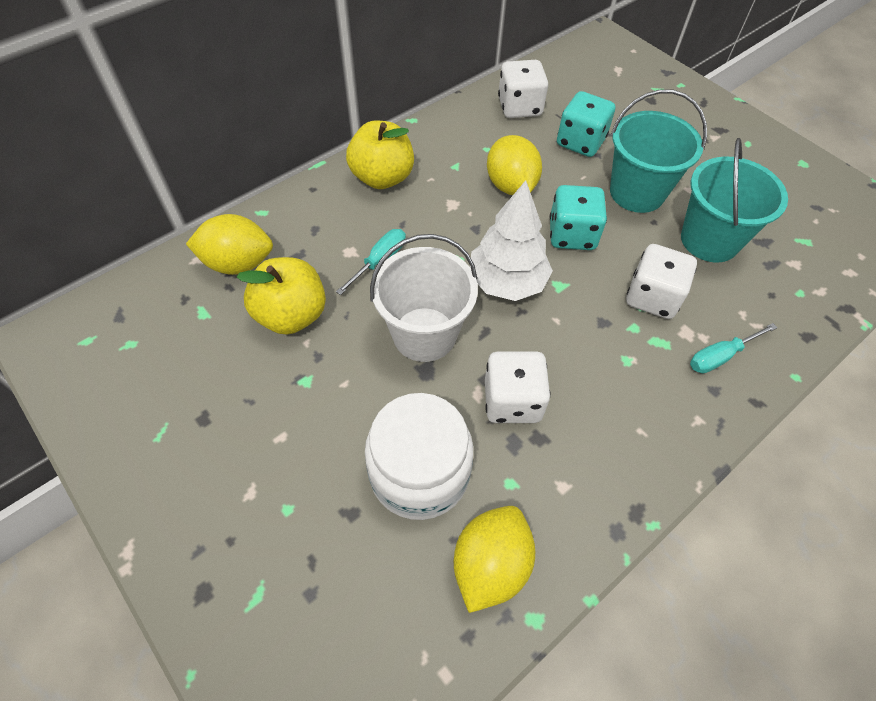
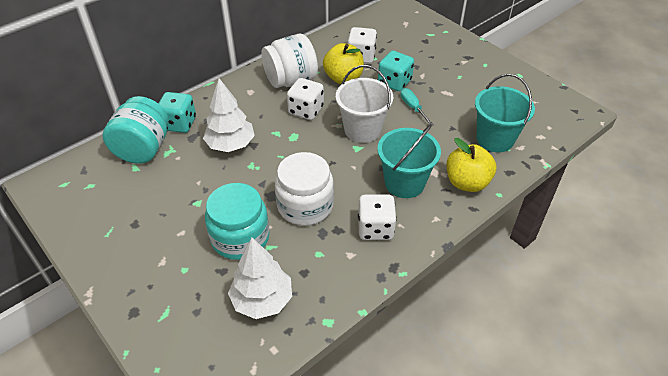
turquoise jar: 0 -> 2
turquoise screwdriver: 2 -> 1
white jar: 1 -> 2
white tree: 1 -> 2
yellow lemon: 3 -> 0

